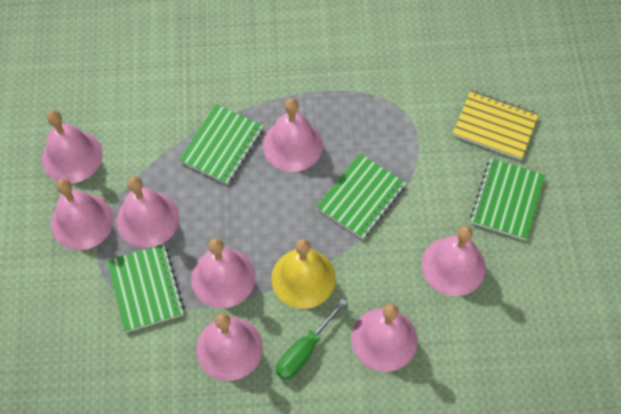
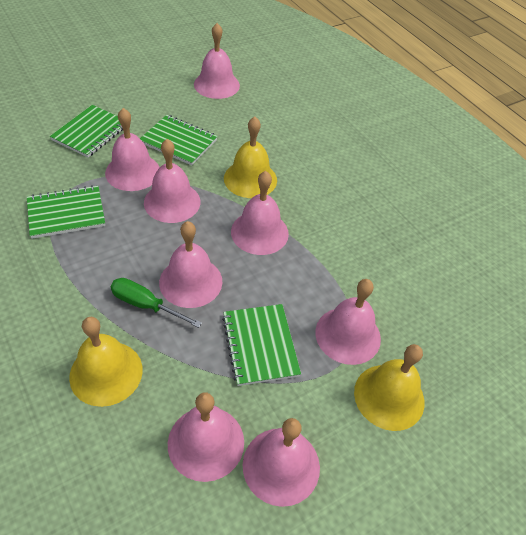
yellow bell: 1 -> 3
yellow notebook: 1 -> 0

